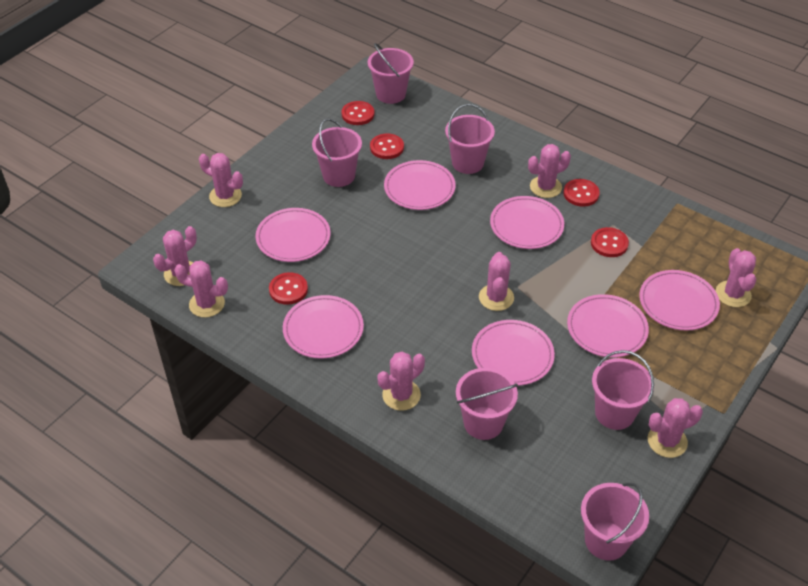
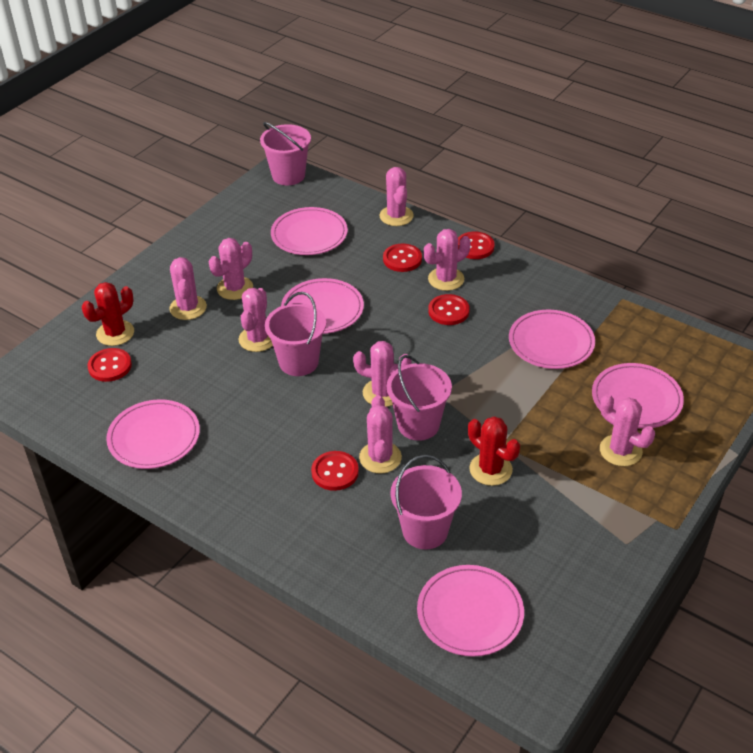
pink bucket: 6 -> 4
pink plate: 7 -> 6
red cactus: 0 -> 2

